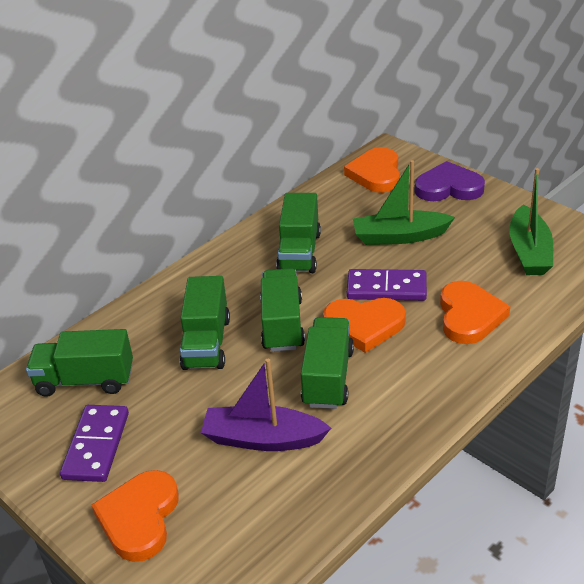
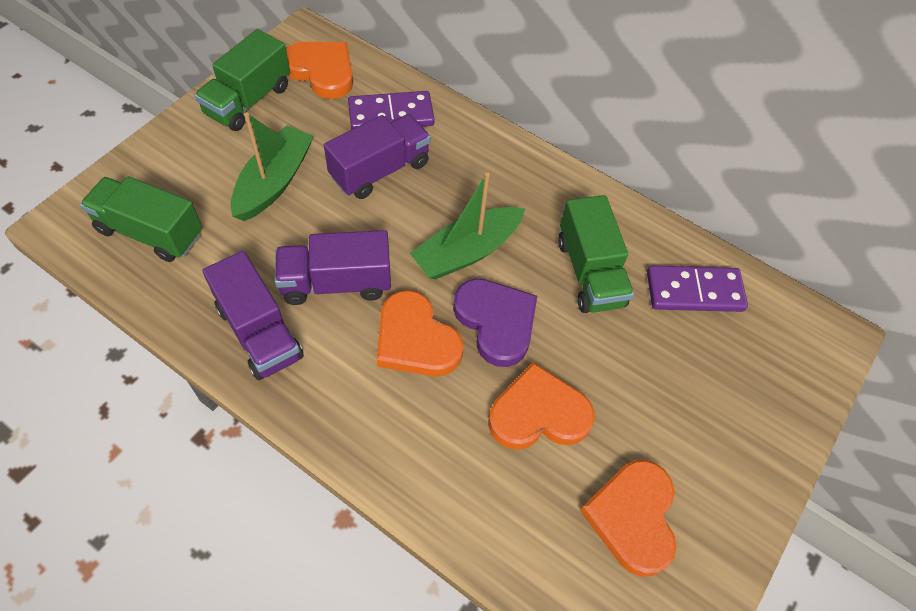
green truck: 5 -> 3
purple boat: 1 -> 0
purple truck: 0 -> 3

